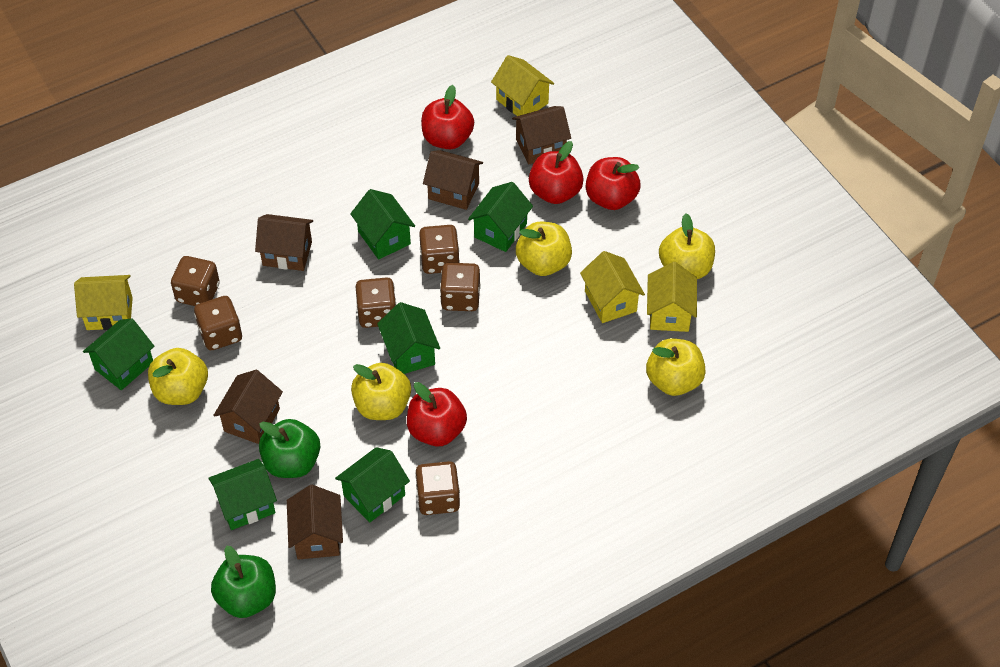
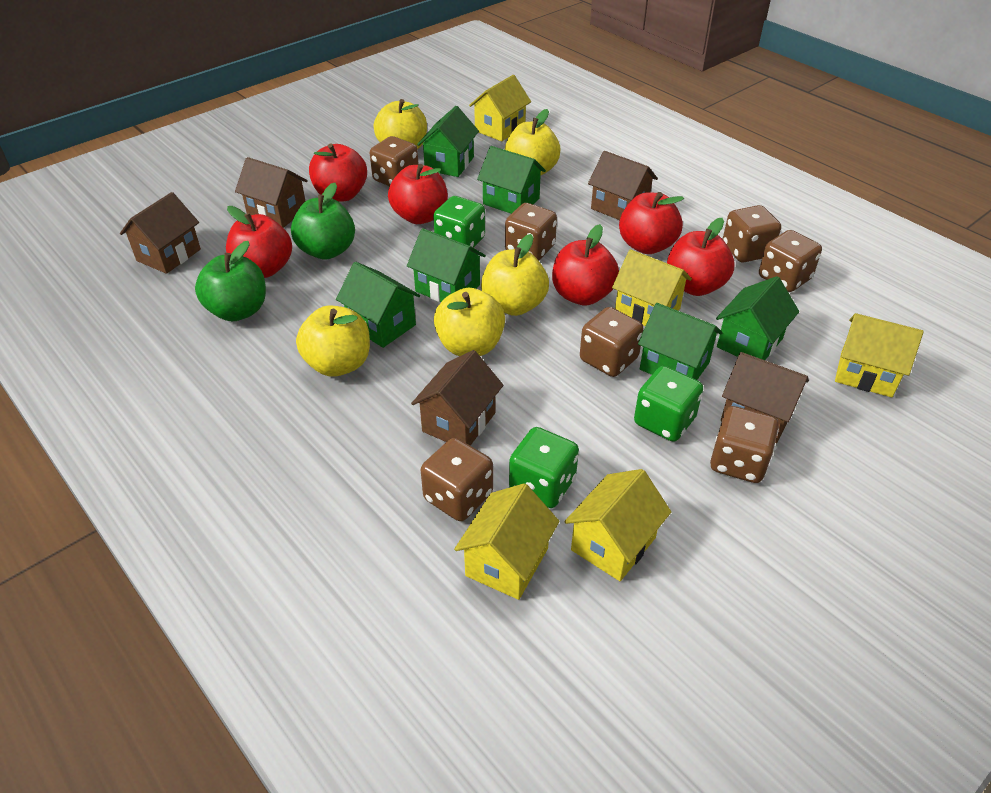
brown dice: 6 -> 7
green dice: 0 -> 3
red apple: 4 -> 6
yellow house: 4 -> 5

